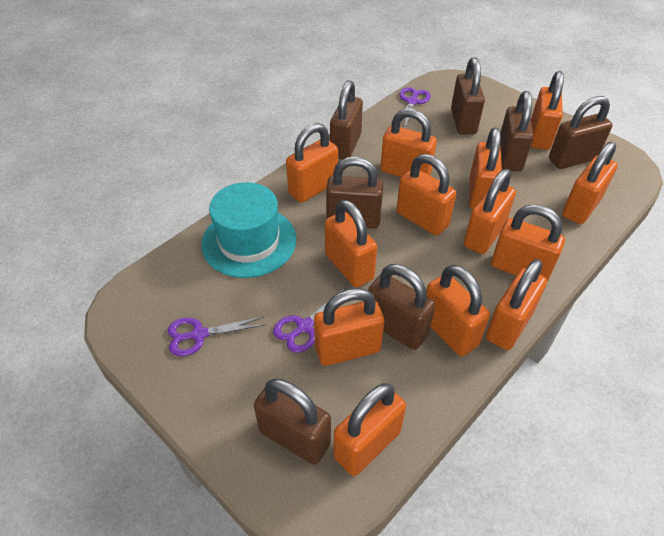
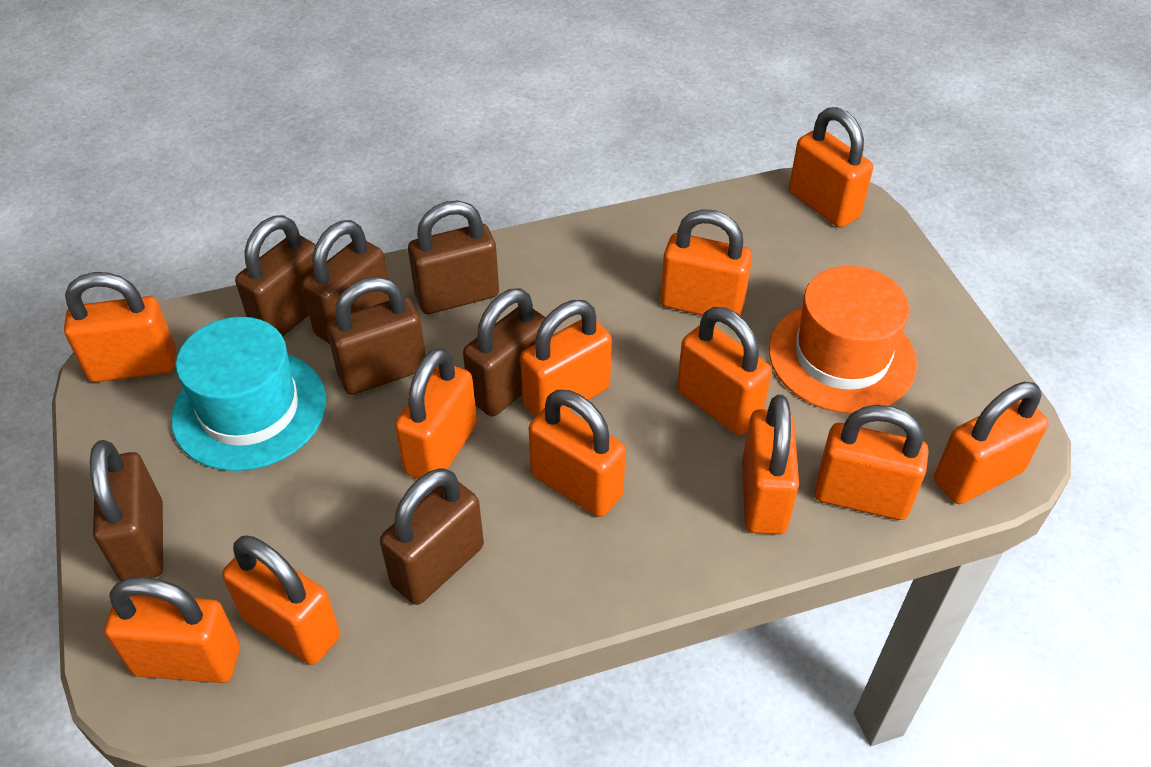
orange hat: 0 -> 1
orange padlock: 13 -> 12
purple scissors: 3 -> 0

